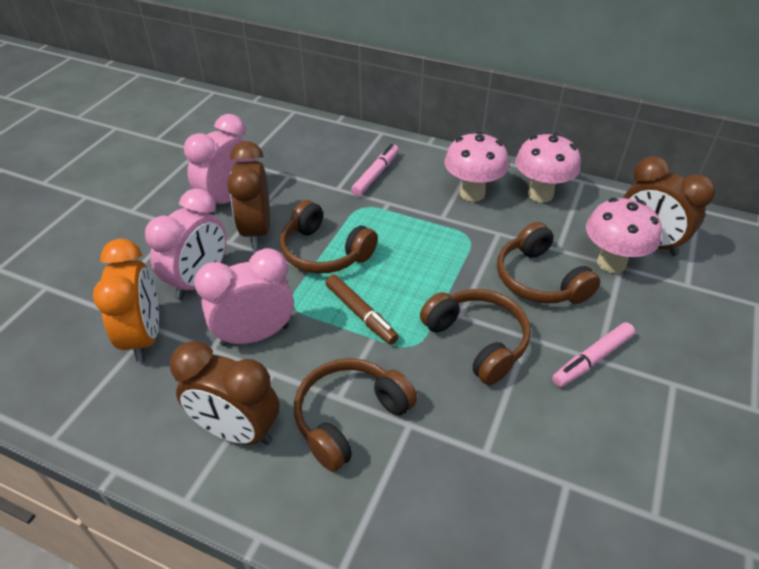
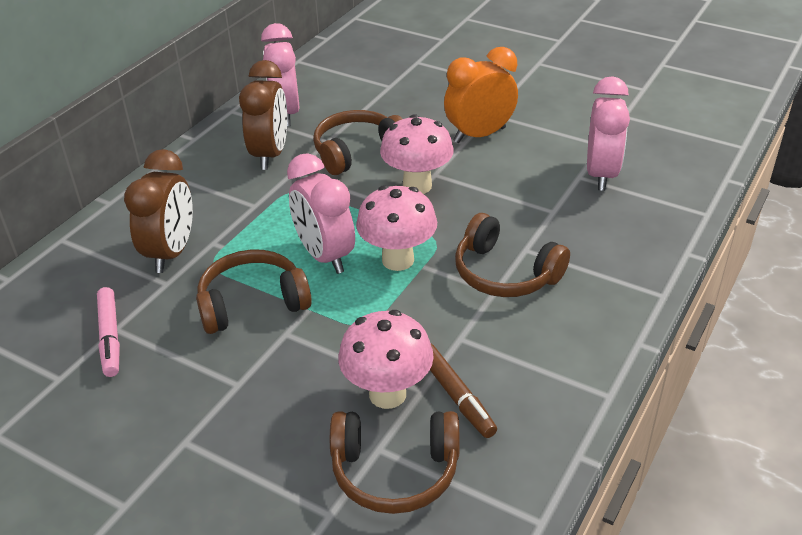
brown clock: 3 -> 2
pink marker: 2 -> 1

